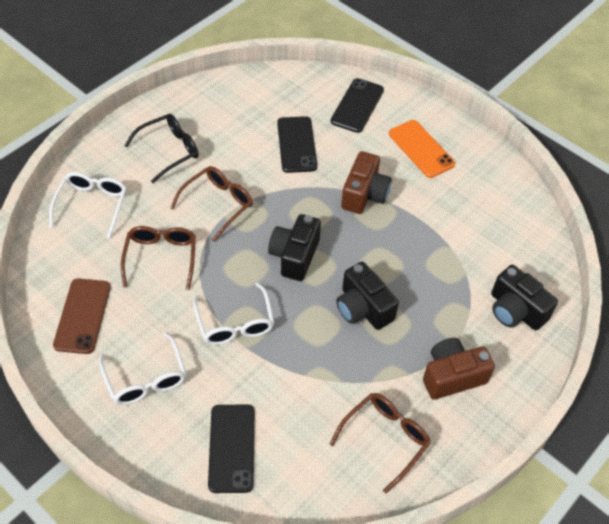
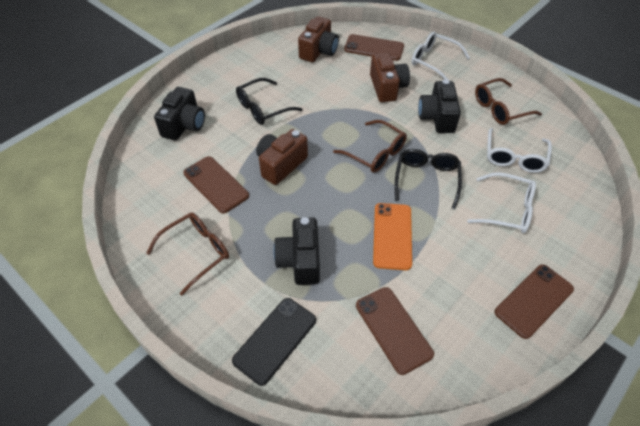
black glasses: 1 -> 2
black phone: 3 -> 1
brown camera: 2 -> 3
brown phone: 1 -> 4

